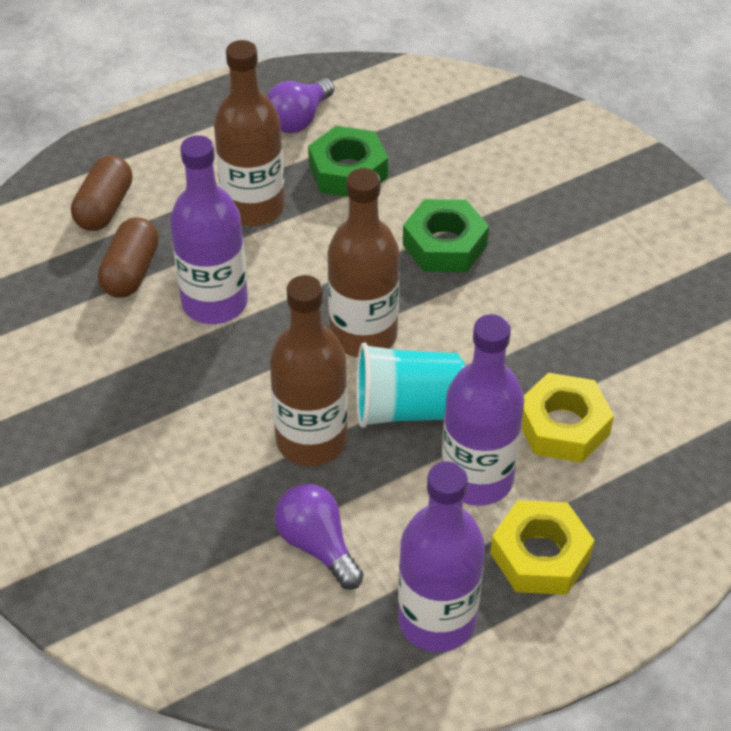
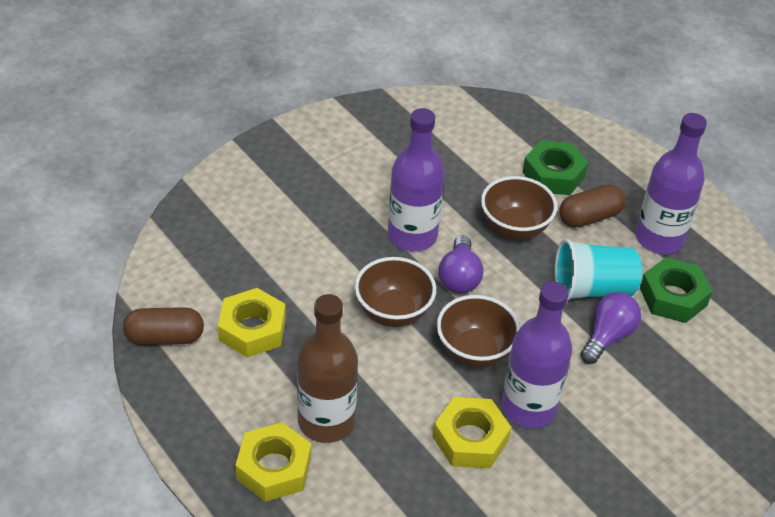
brown bottle: 3 -> 1
brown bowl: 0 -> 3
yellow nut: 2 -> 3

